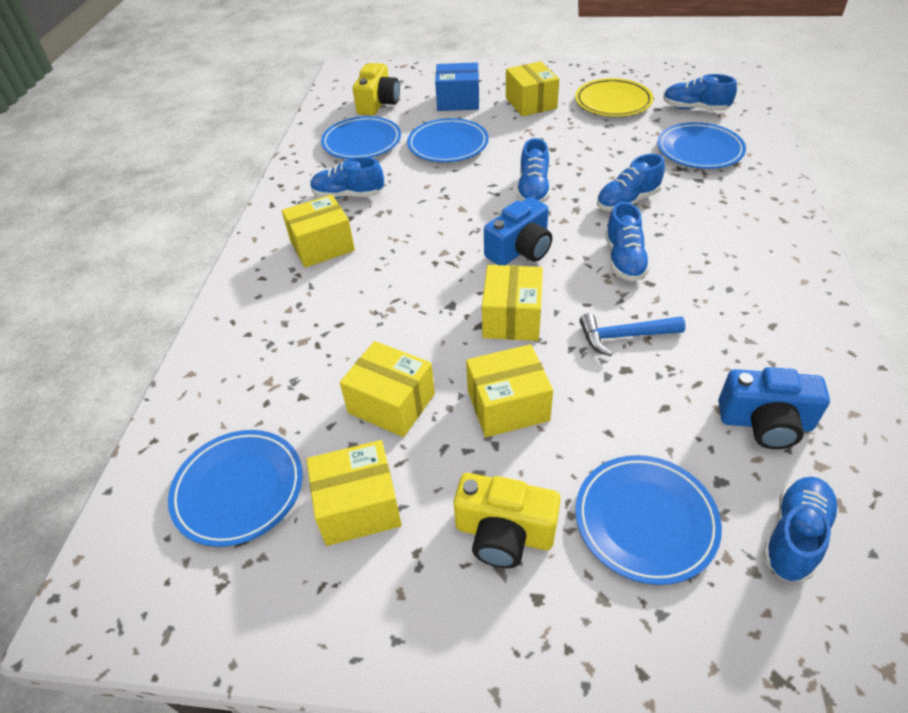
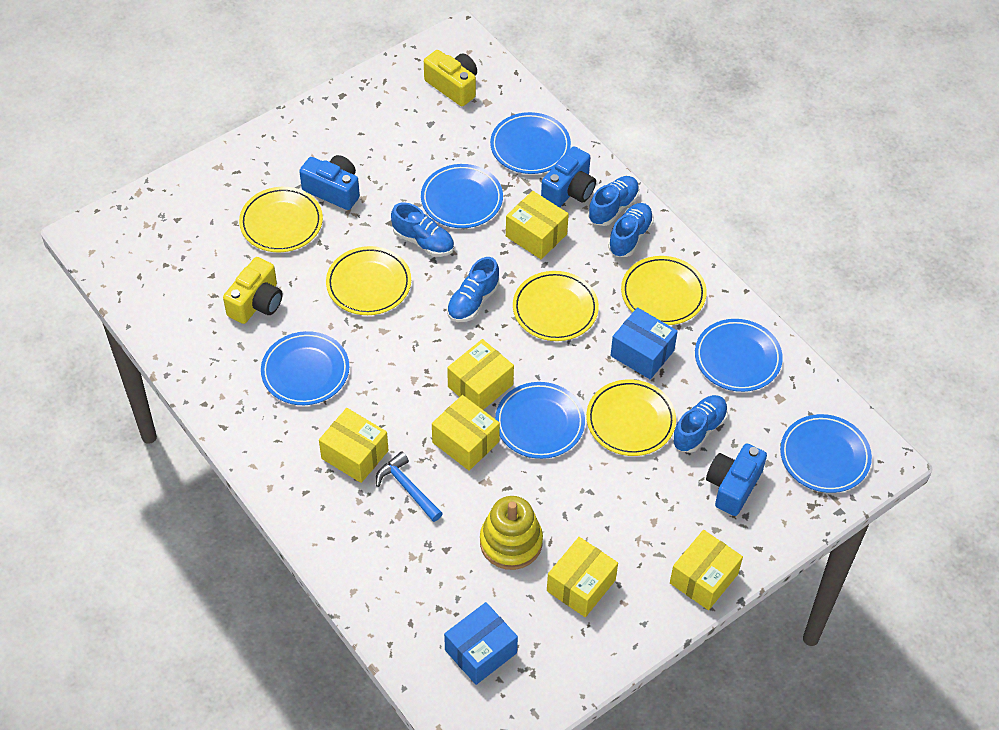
blue box: 1 -> 2
blue camera: 2 -> 3
blue plate: 5 -> 6
blue shoe: 6 -> 5
yellow plate: 1 -> 5
yellow stacking toy: 0 -> 1

